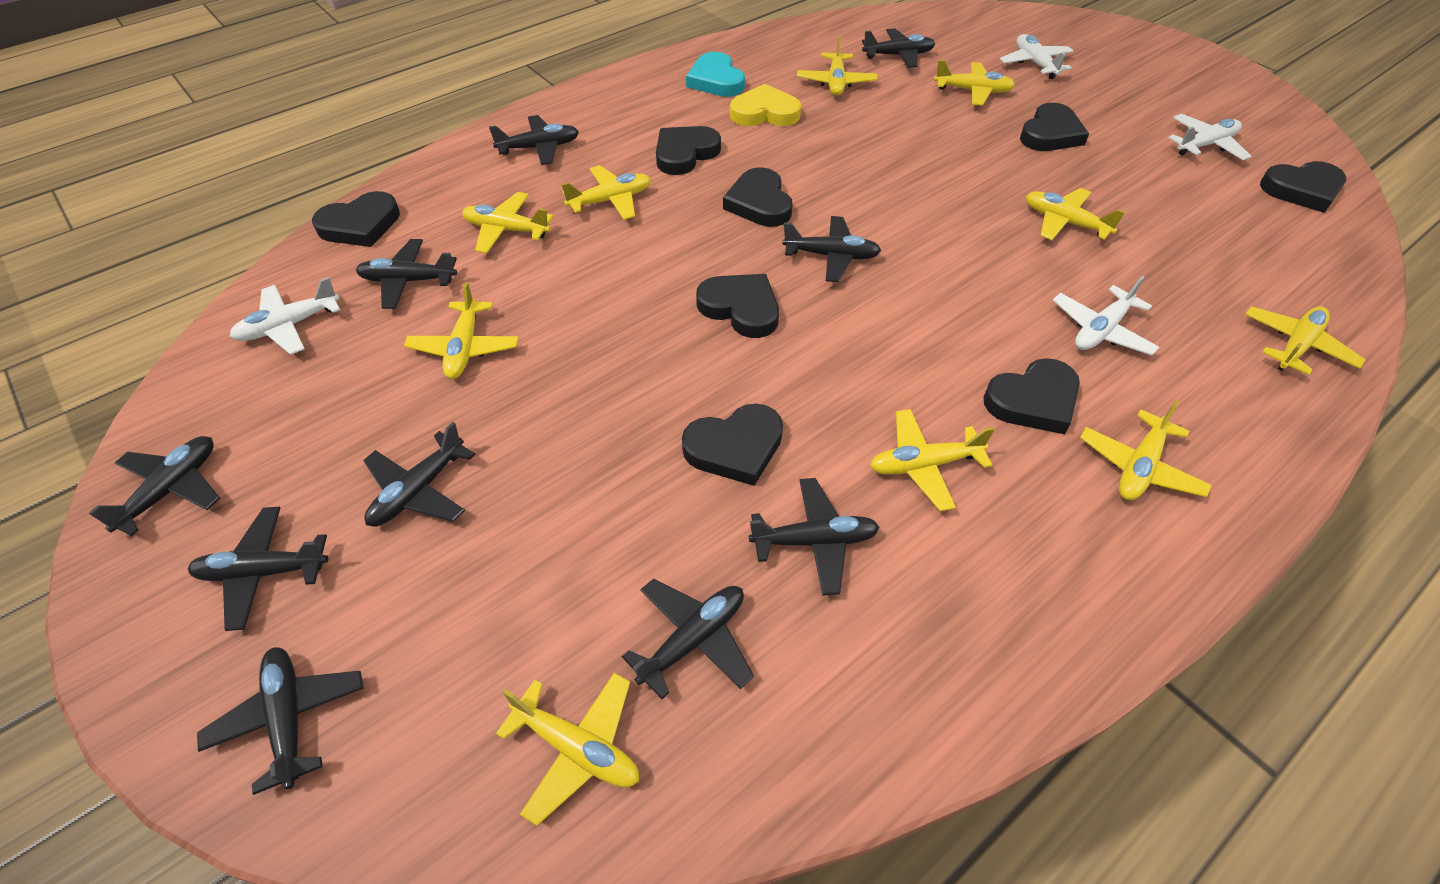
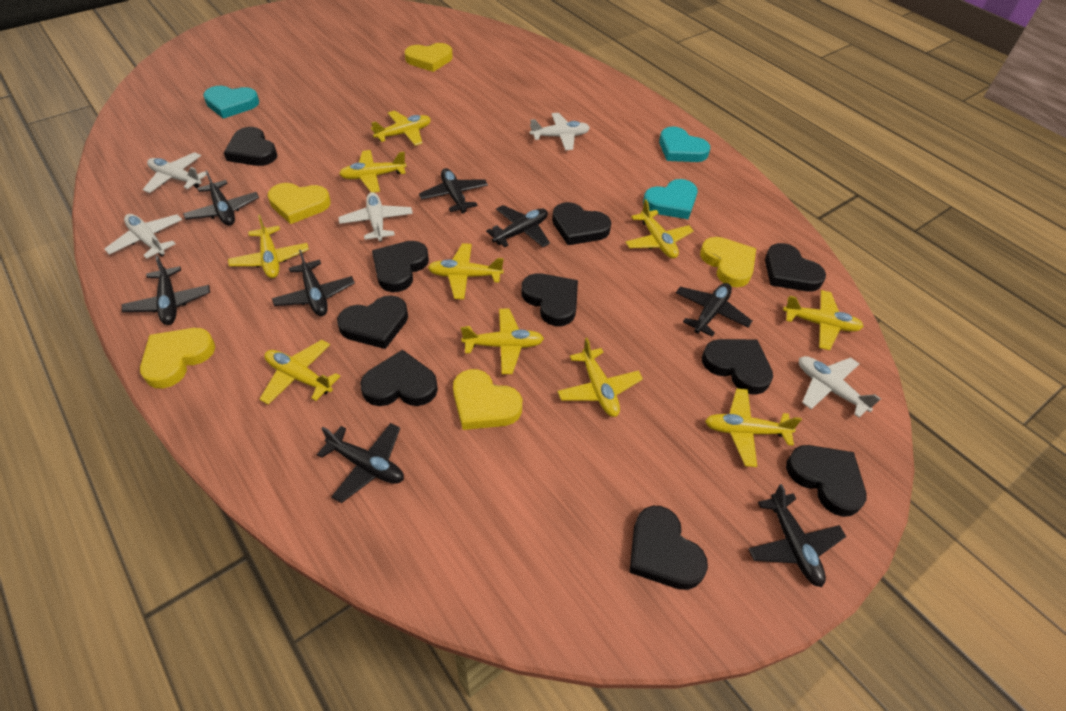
black heart: 8 -> 10
black plane: 10 -> 8
turquoise heart: 1 -> 3
white plane: 4 -> 5
yellow heart: 1 -> 5

